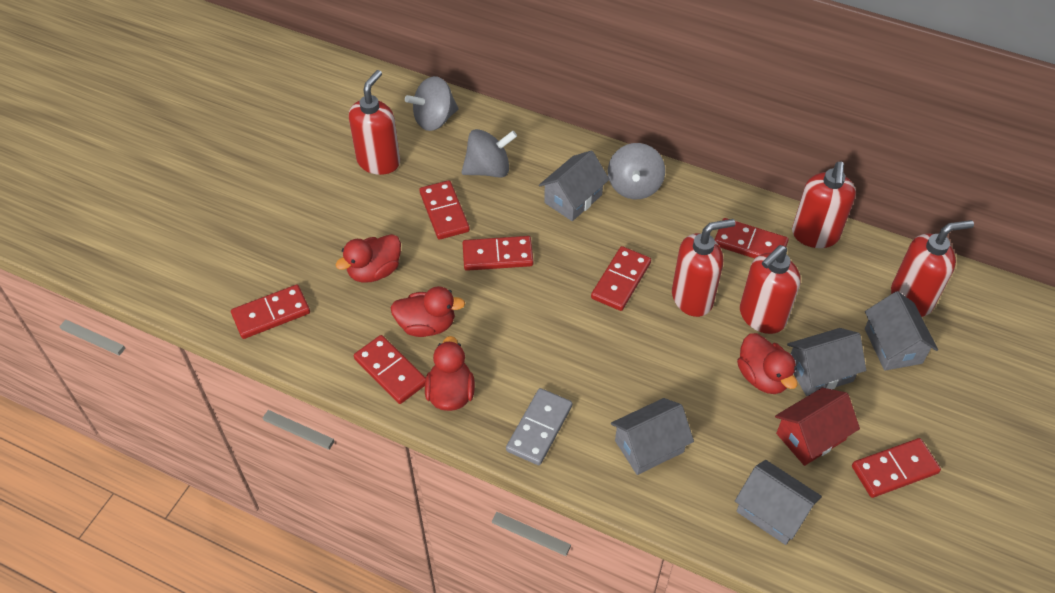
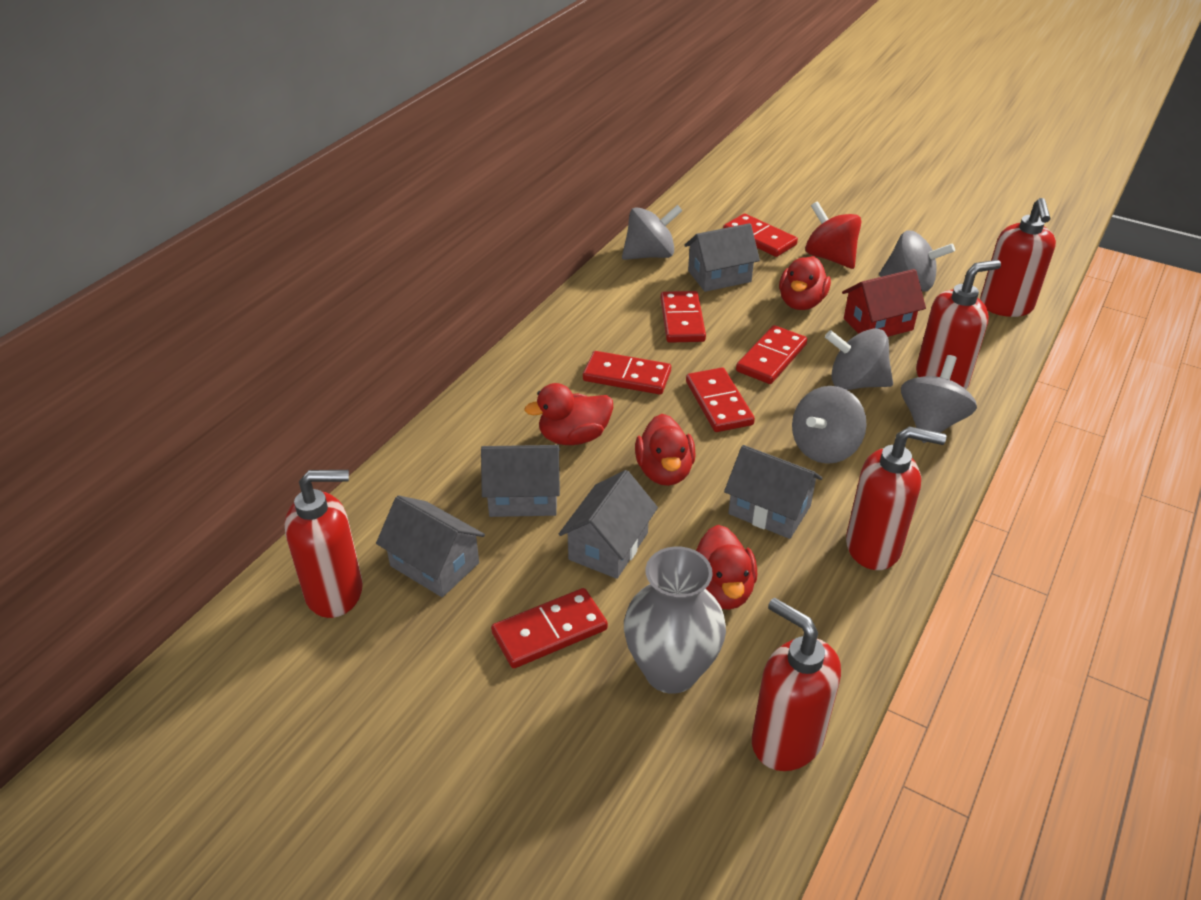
grey domino: 1 -> 0
grey spinning top: 3 -> 5
grey vase: 0 -> 1
red domino: 7 -> 6
red spinning top: 0 -> 1

